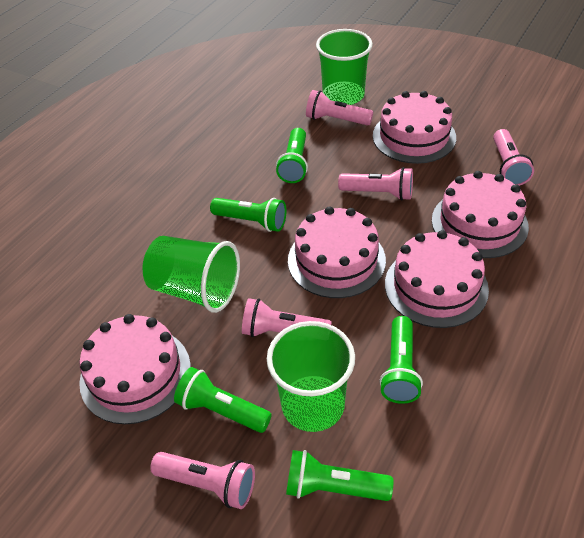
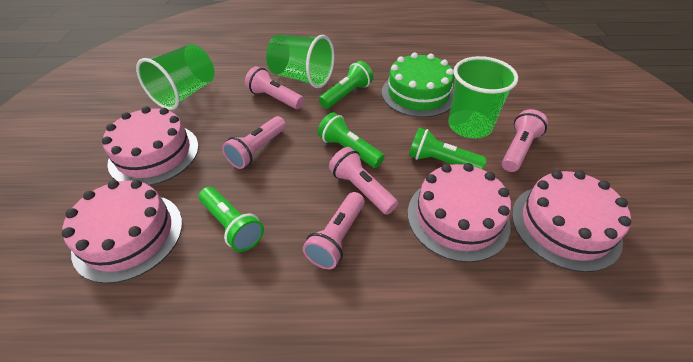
green cake: 0 -> 1
green flashlight: 5 -> 4
pink cake: 5 -> 4

